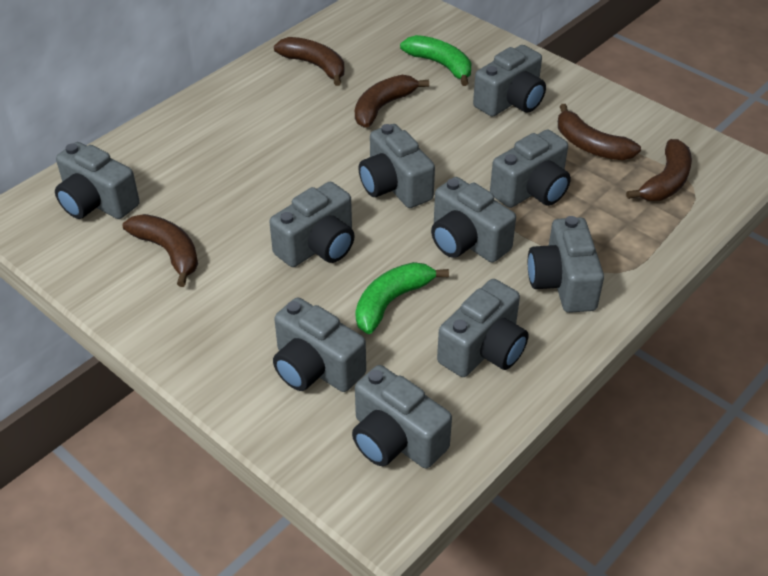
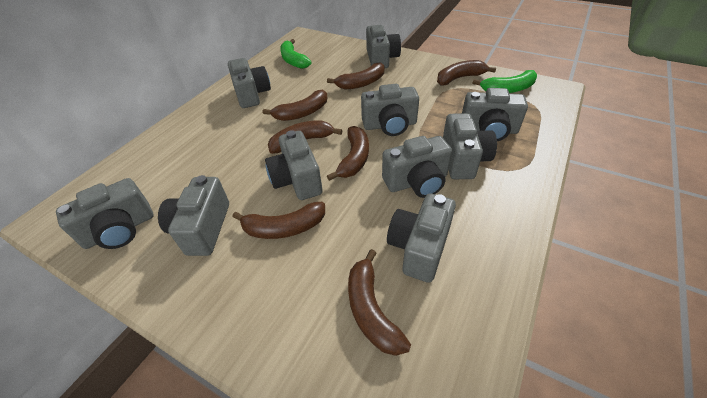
brown banana: 5 -> 7

